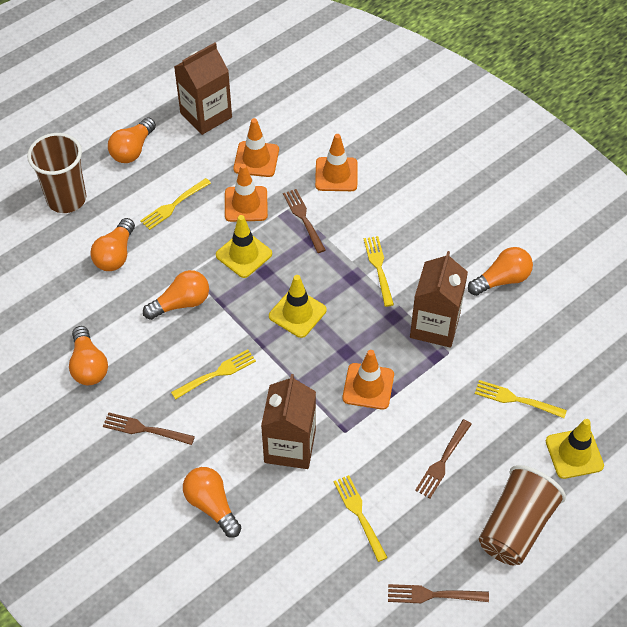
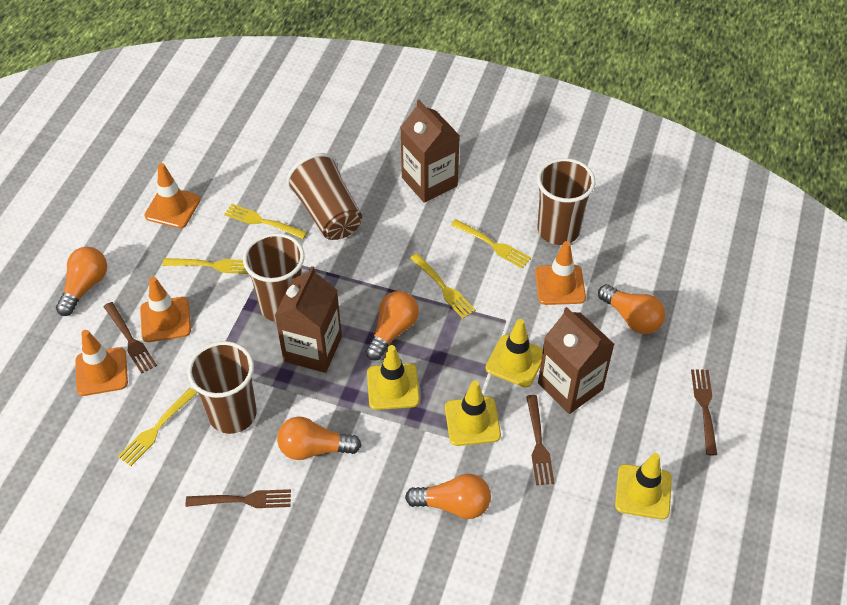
brown cup: 2 -> 4
orange light bulb: 6 -> 5
yellow traffic cone: 3 -> 4

